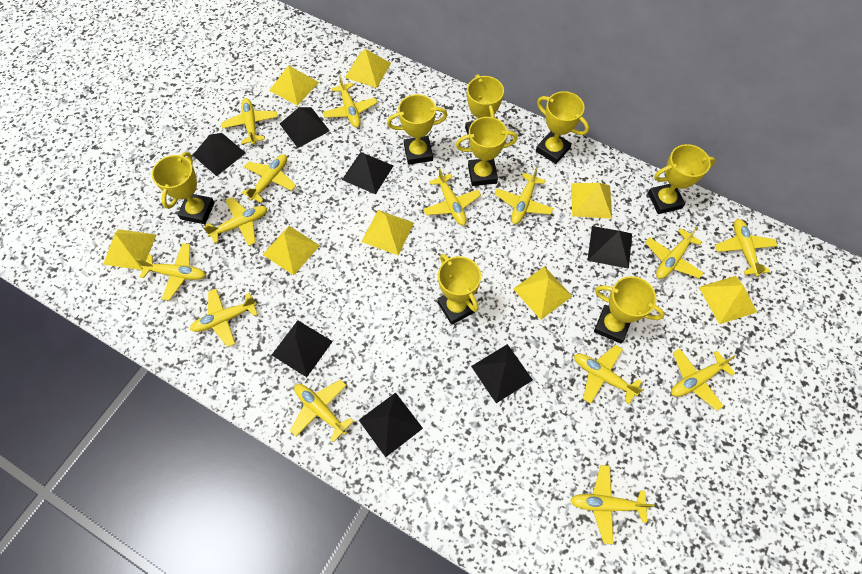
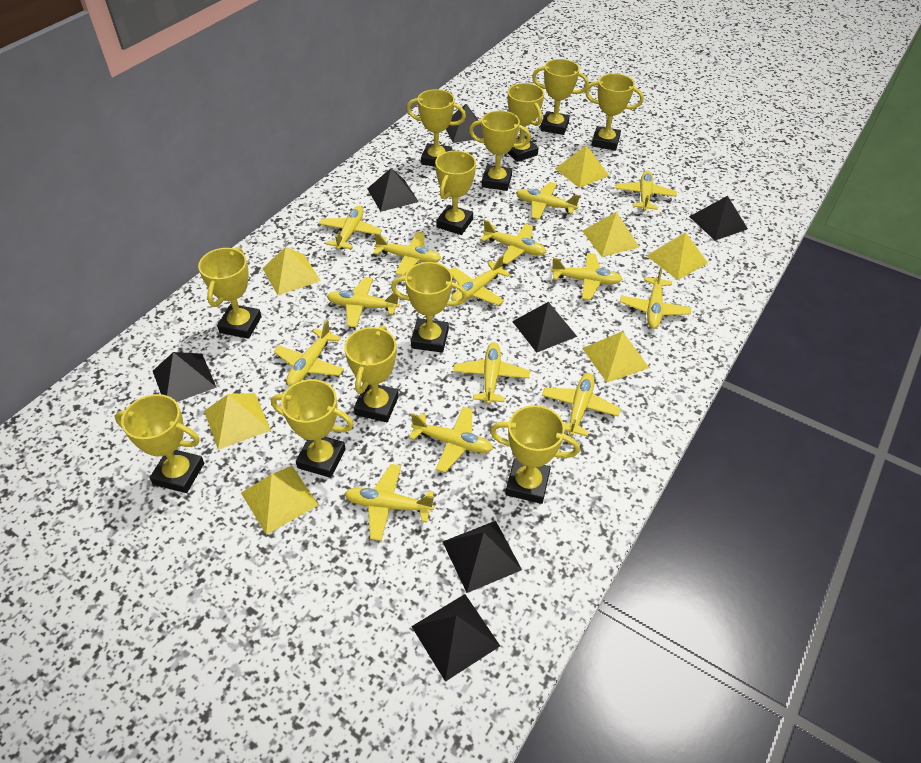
yellow pyramid: 8 -> 7
yellow trophy: 8 -> 12

